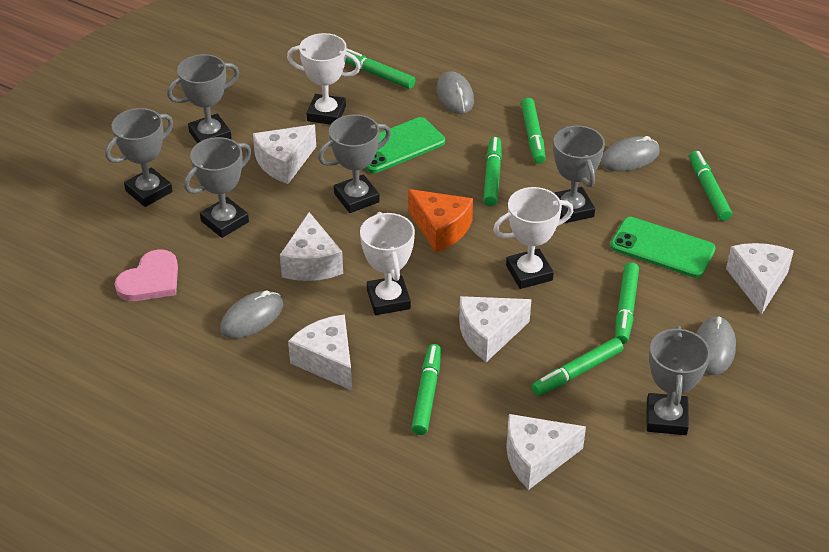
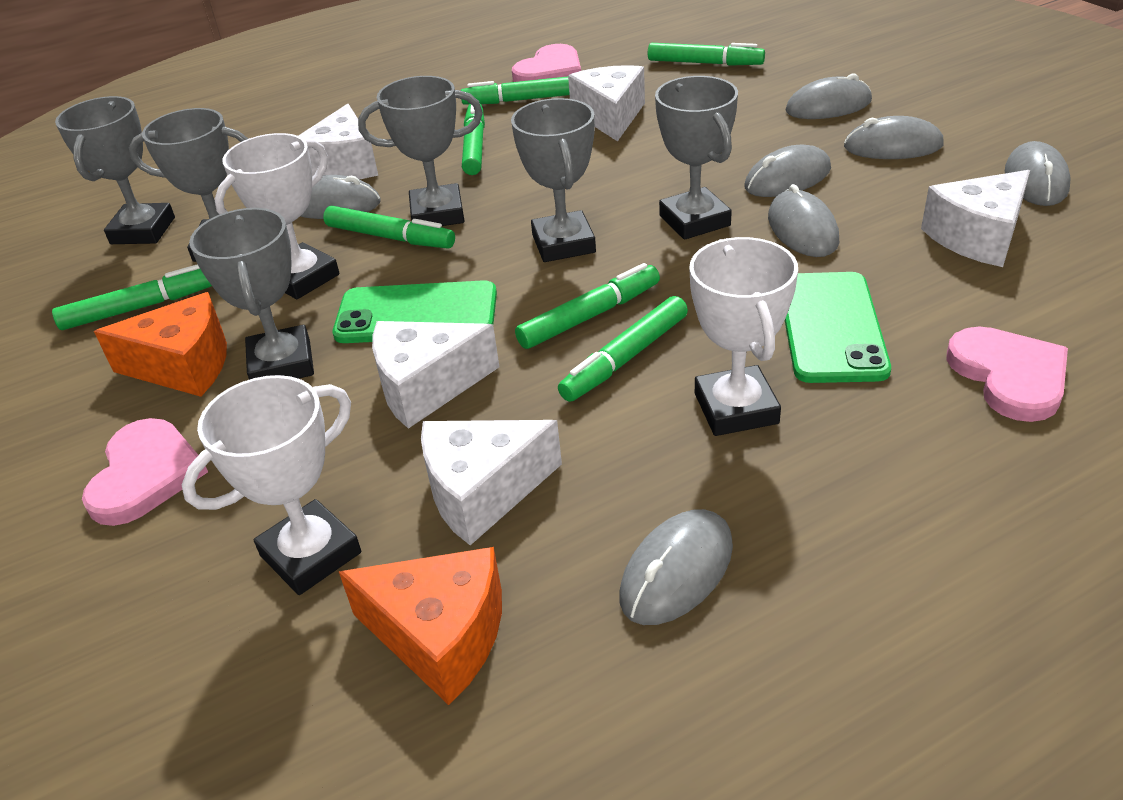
grey mouse: 4 -> 7
orange cheese: 1 -> 2
pink heart: 1 -> 3
white cheese: 6 -> 5

